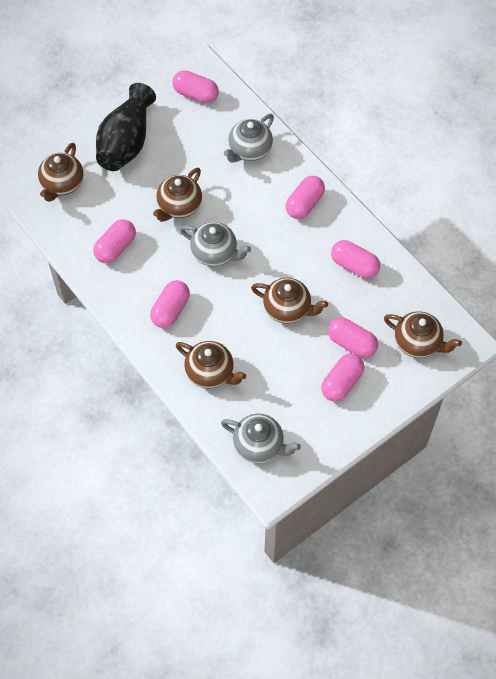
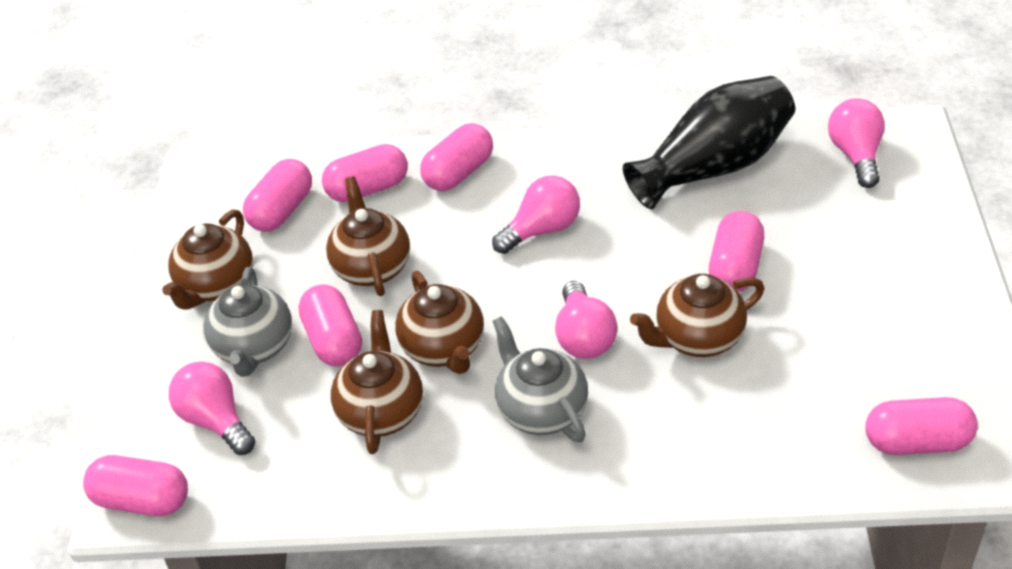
grey teapot: 3 -> 2
pink light bulb: 0 -> 4

